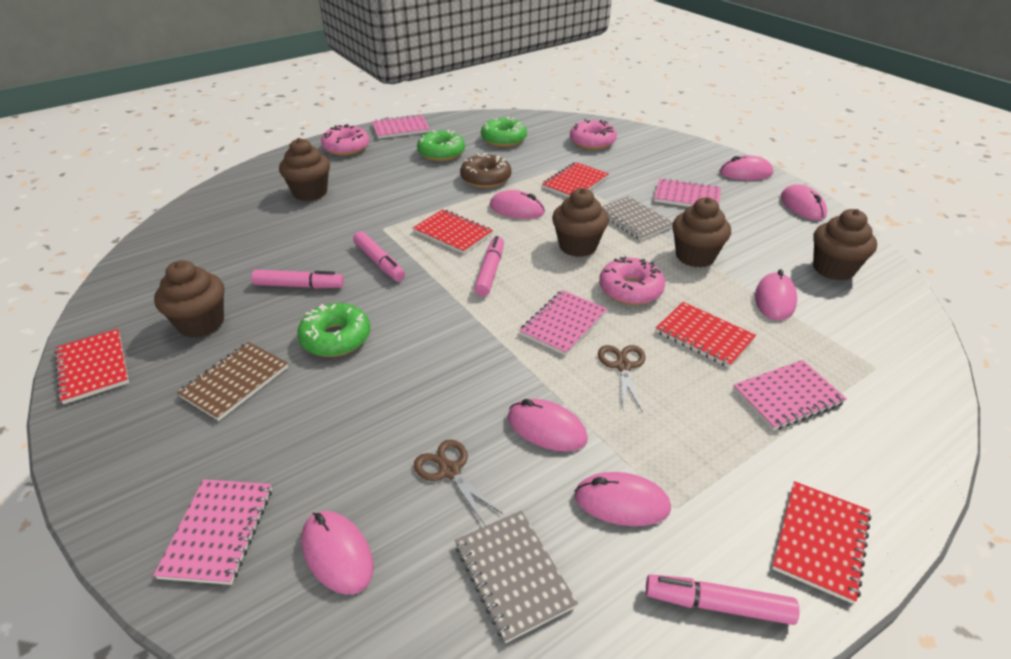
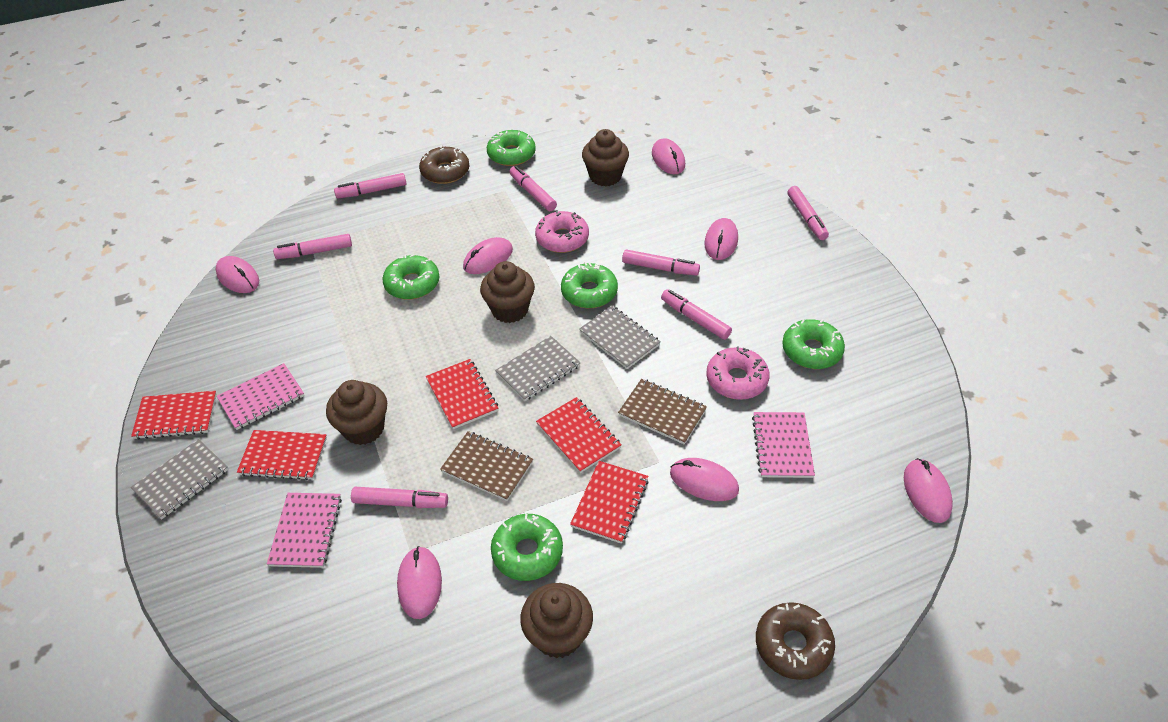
brown cupcake: 5 -> 4
brown donut: 1 -> 2
brown notebook: 1 -> 2
brown scissors: 2 -> 0
green donut: 3 -> 5
grey notebook: 2 -> 3
pink donut: 3 -> 2
pink marker: 4 -> 7
pink notebook: 5 -> 3

